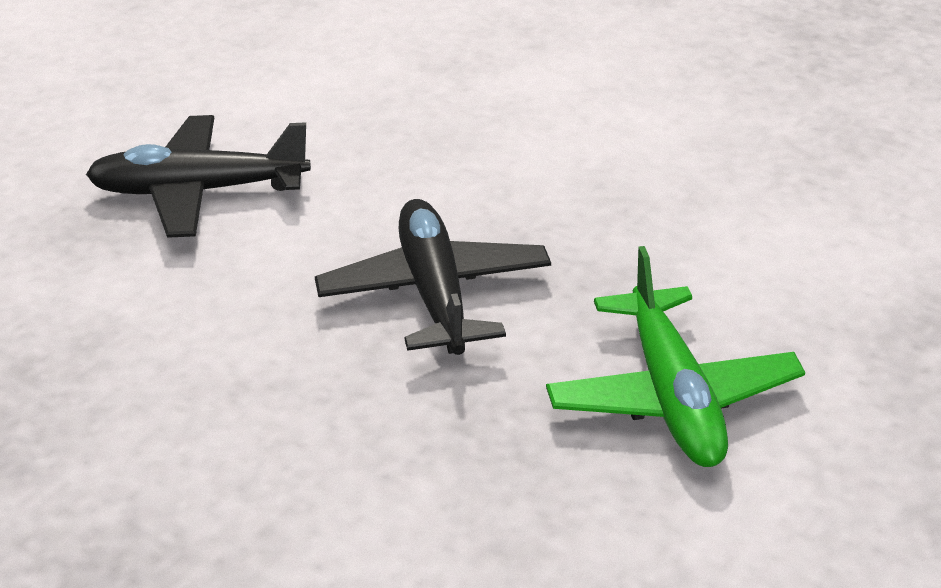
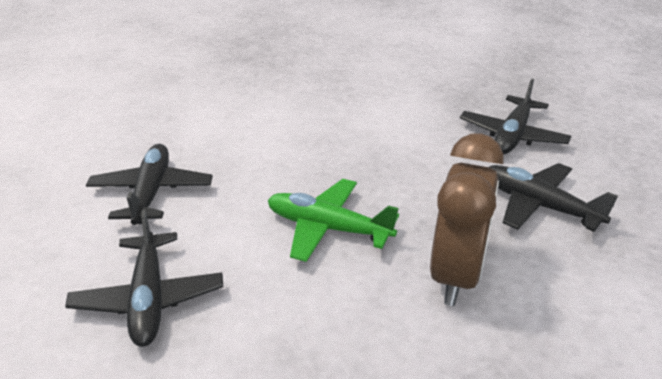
black plane: 2 -> 4
brown clock: 0 -> 1

